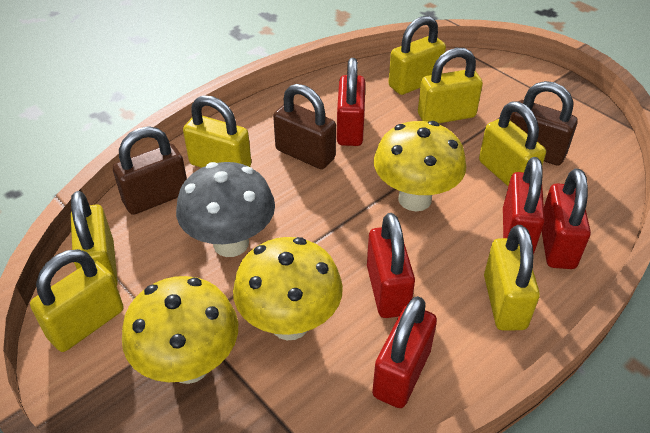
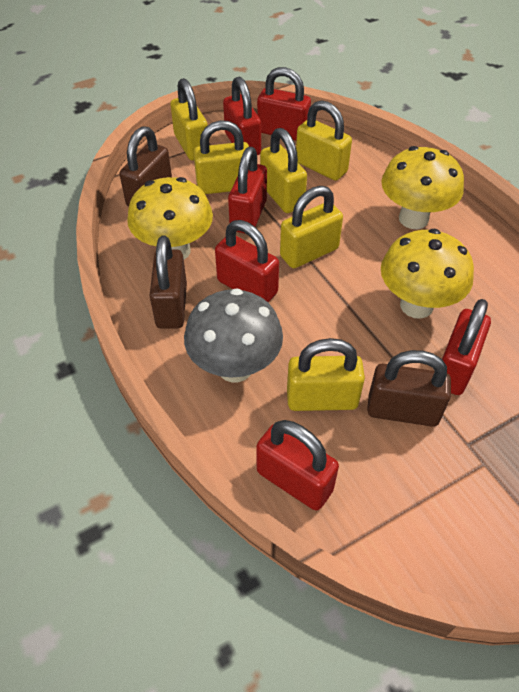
red padlock: 5 -> 6
yellow padlock: 7 -> 6

